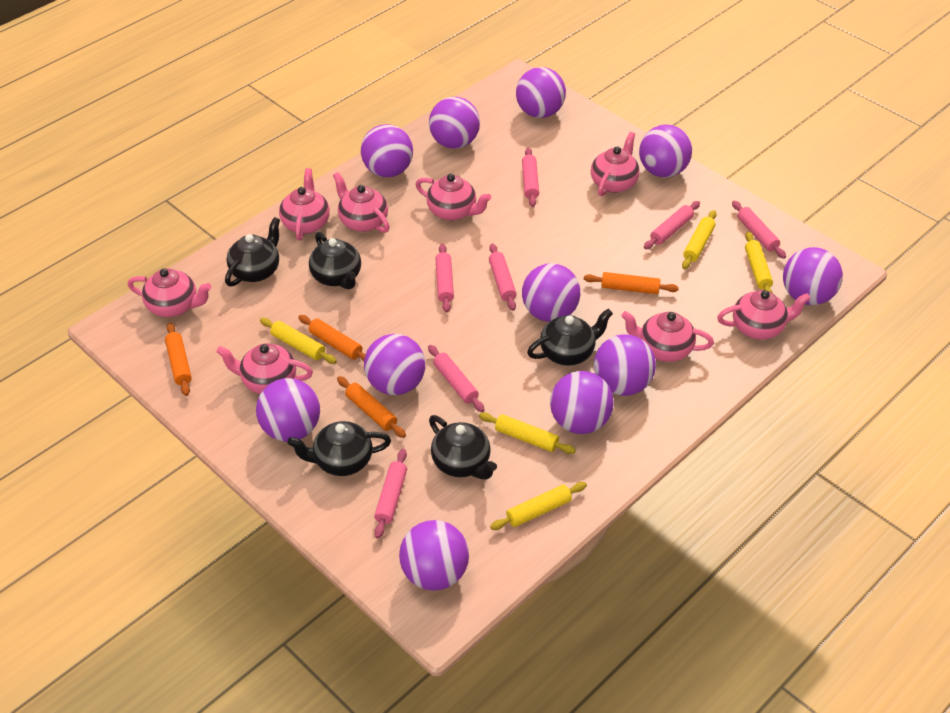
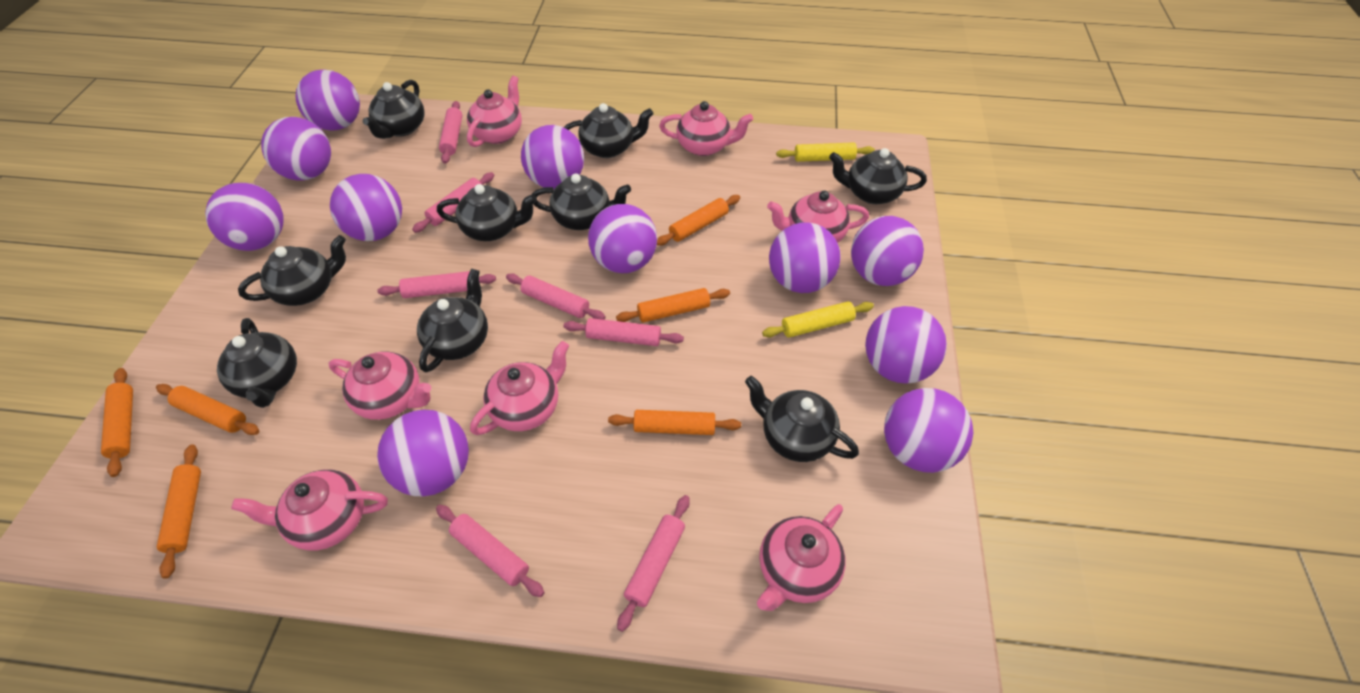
black teapot: 5 -> 9
orange rolling pin: 4 -> 6
pink teapot: 8 -> 7
yellow rolling pin: 5 -> 2

